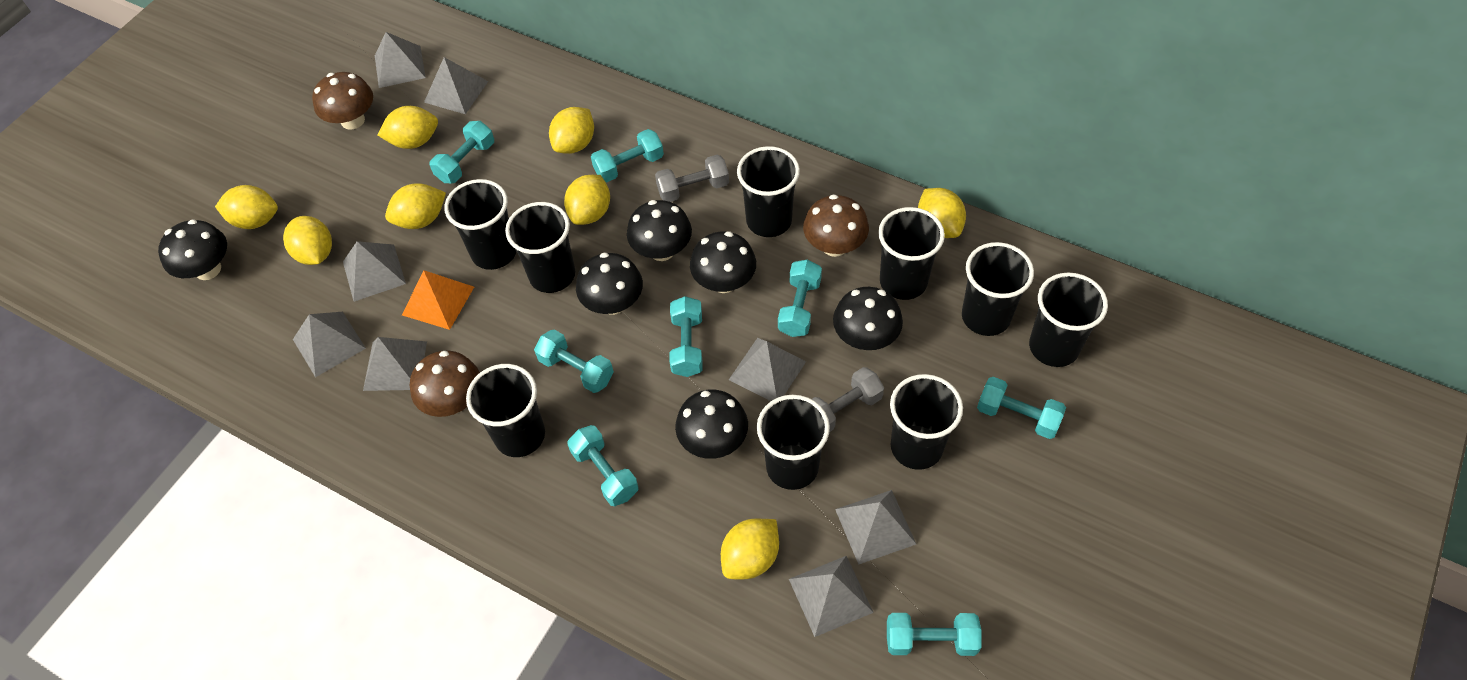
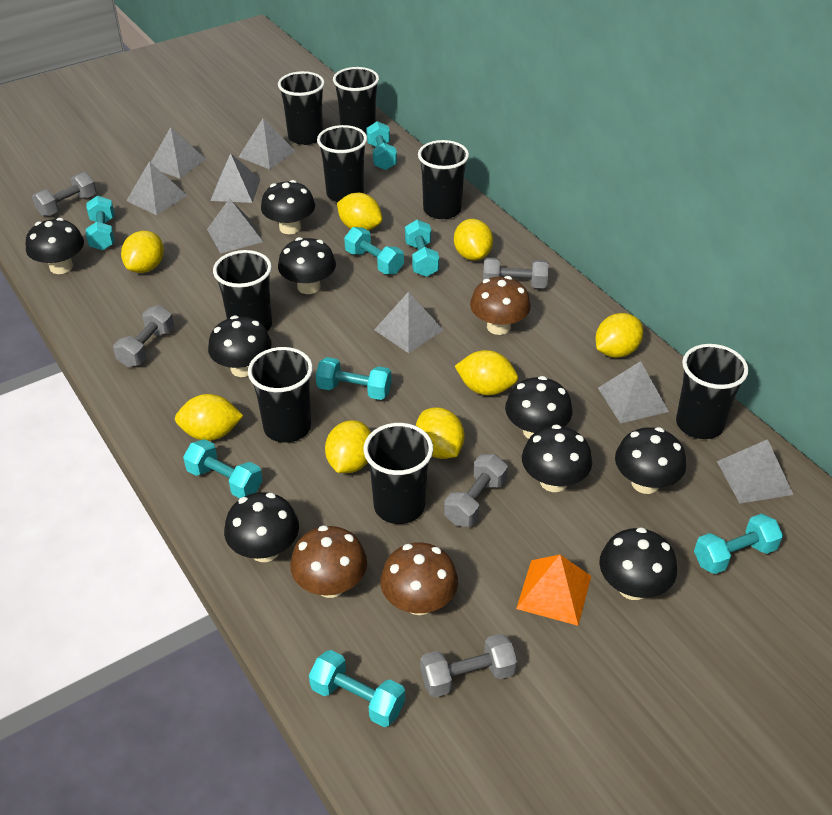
black cup: 9 -> 8
black mushroom: 6 -> 9
grey dumbbell: 2 -> 5

